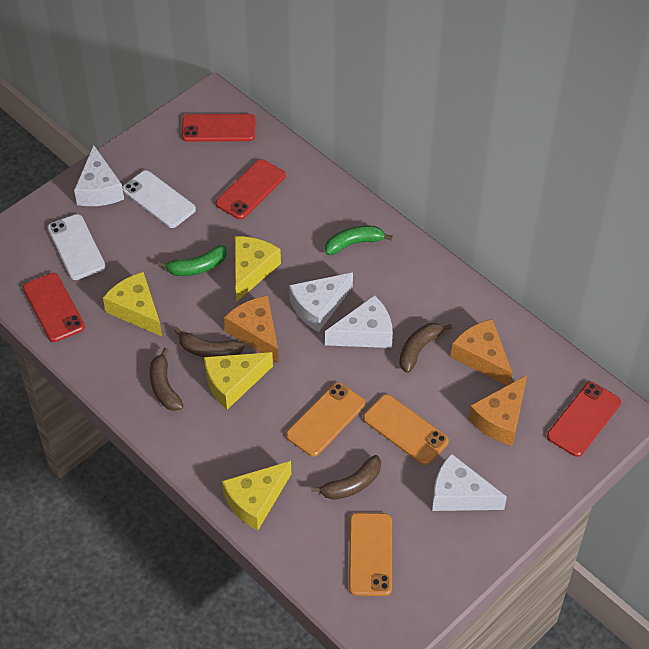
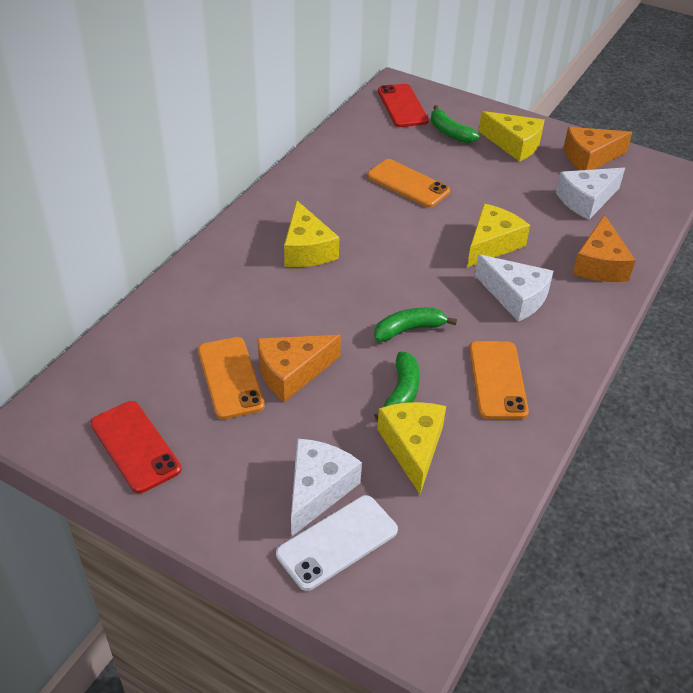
brown banana: 4 -> 0
green banana: 2 -> 3
red phone: 4 -> 2
white cheese: 4 -> 3
white phone: 2 -> 1

